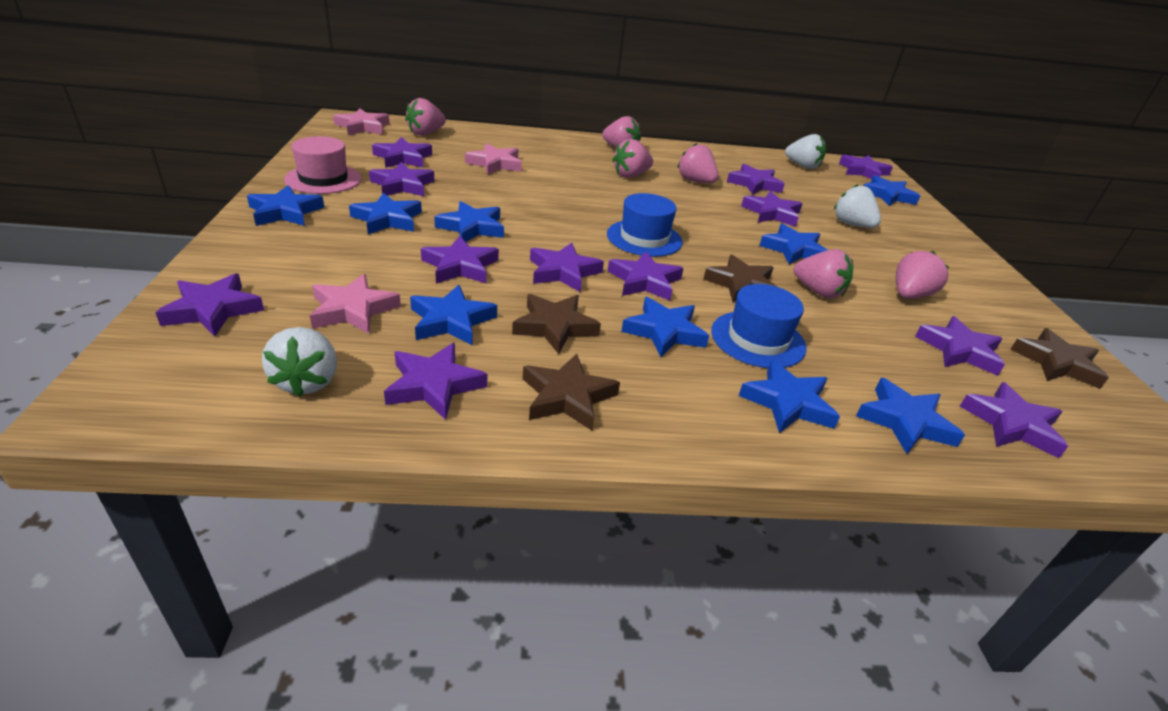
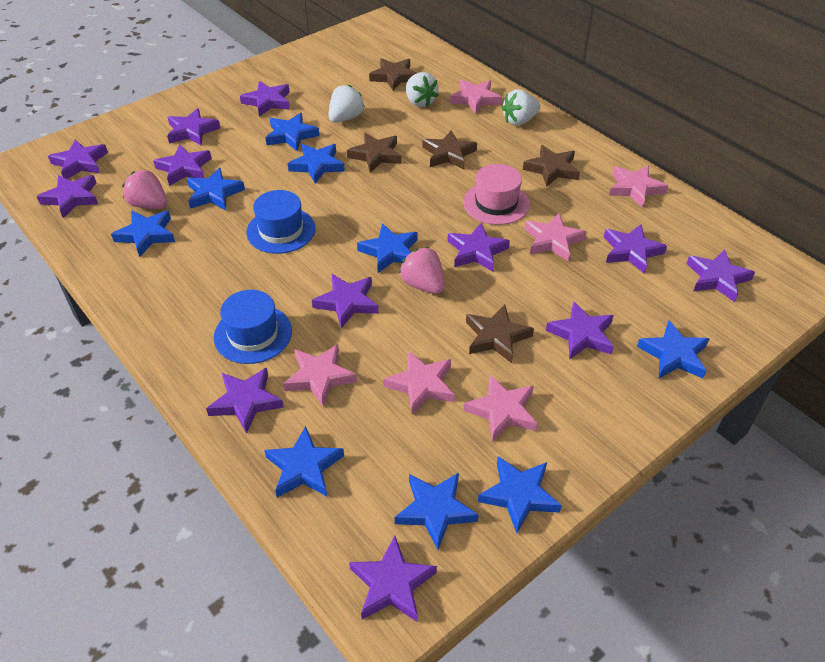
brown star: 4 -> 5
pink star: 3 -> 6
pink strawberry: 6 -> 2

